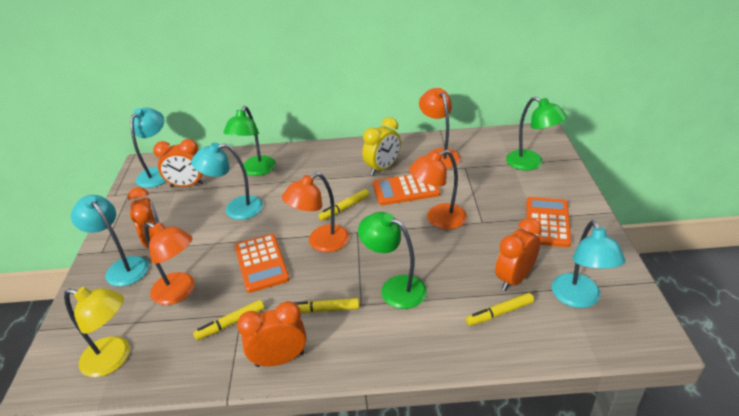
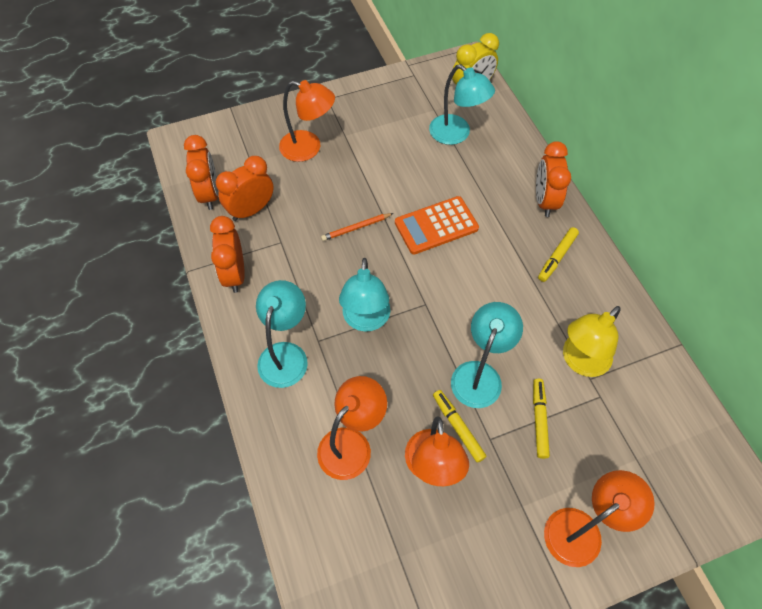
green lamp: 3 -> 0
orange calculator: 3 -> 1
orange pencil: 0 -> 1
yellow marker: 4 -> 3

